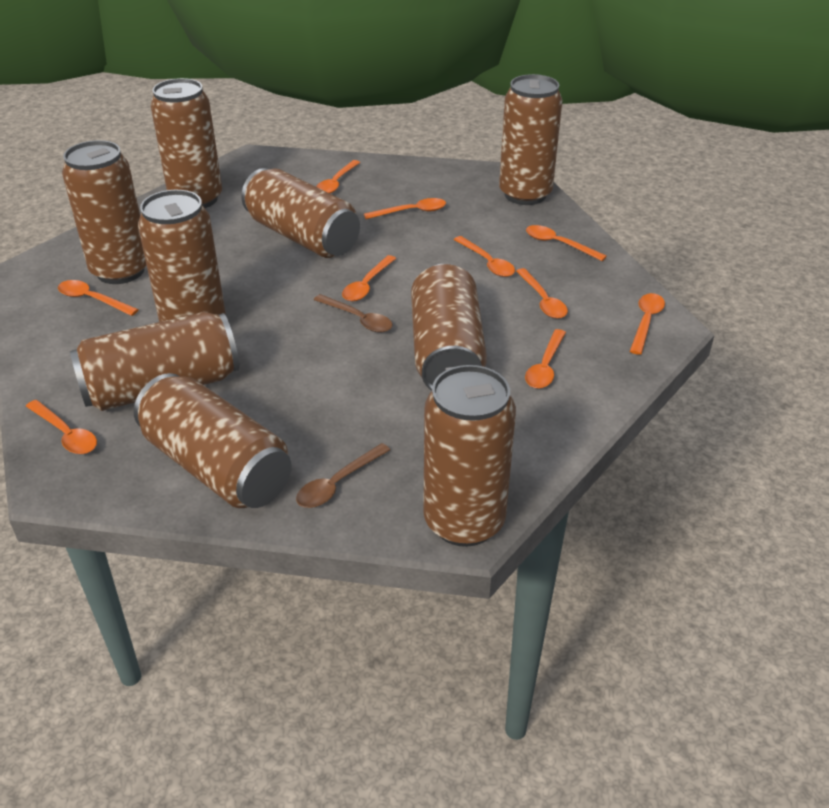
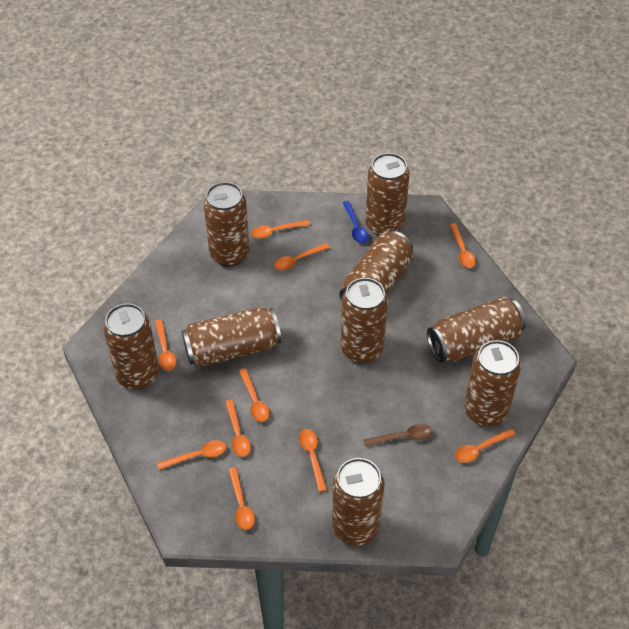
blue spoon: 0 -> 1
brown spoon: 2 -> 1

